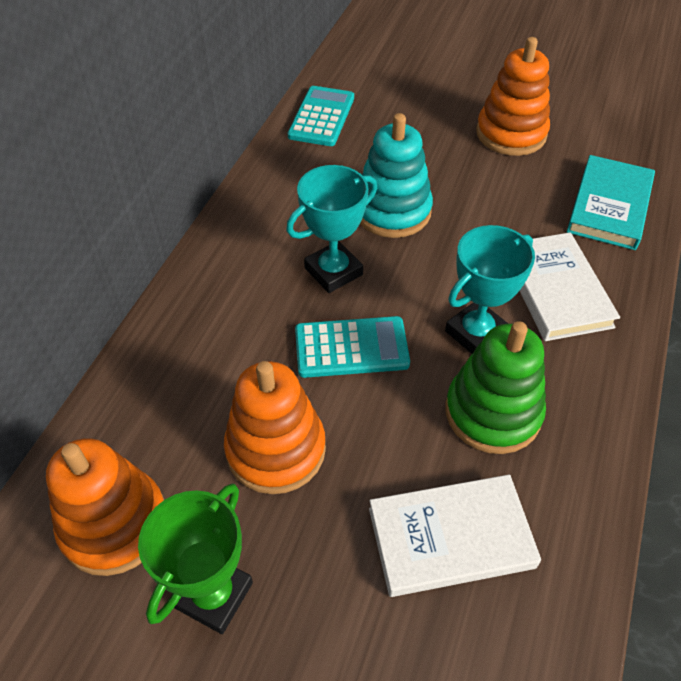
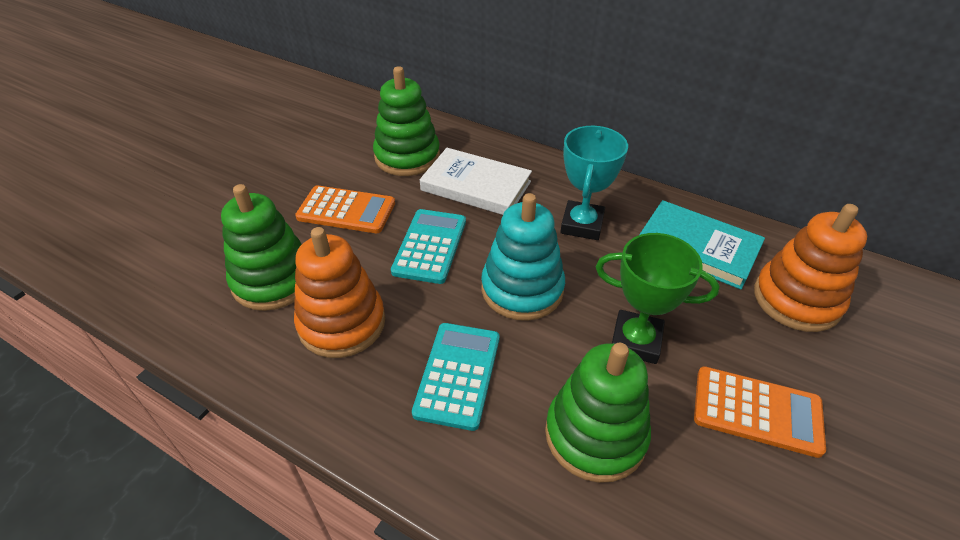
green stacking toy: 1 -> 3
orange calculator: 0 -> 2
orange stacking toy: 3 -> 2
turquoise trophy: 2 -> 1
white book: 2 -> 1

